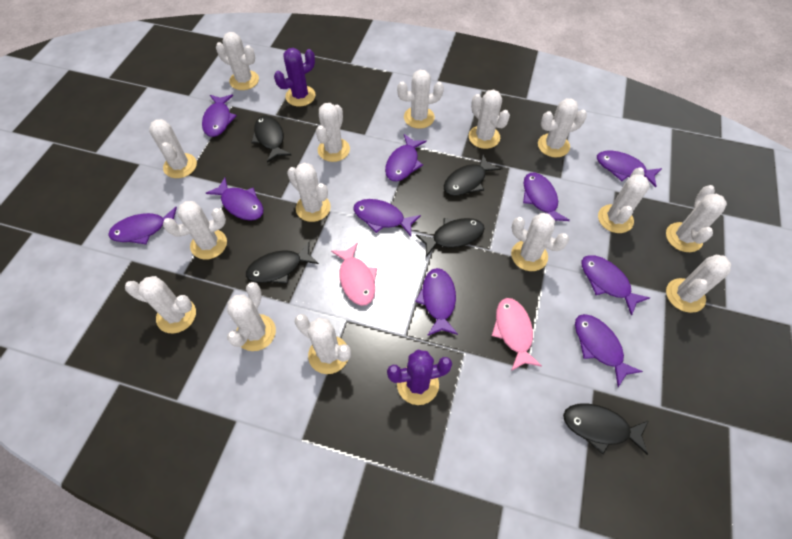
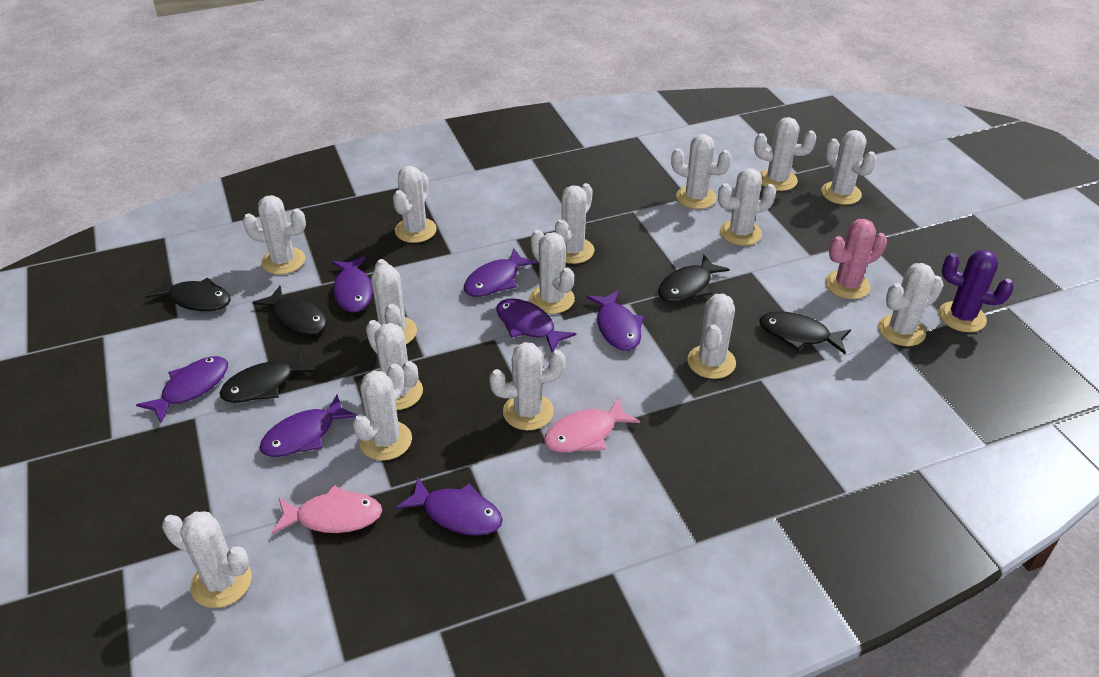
pink cactus: 0 -> 1
purple cactus: 2 -> 1
purple fish: 10 -> 7

